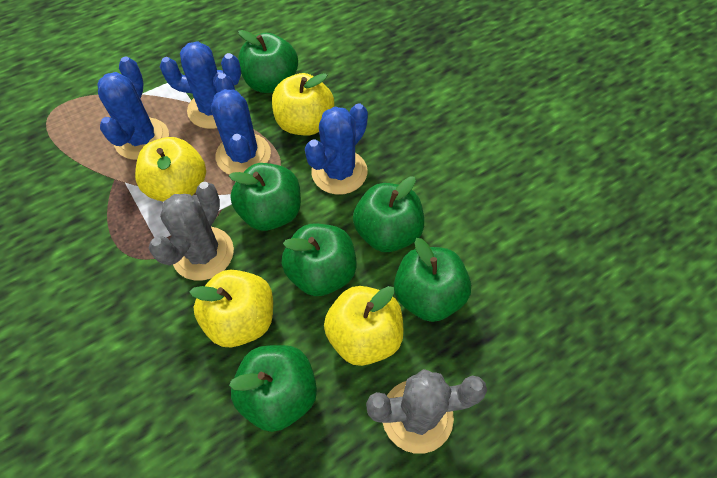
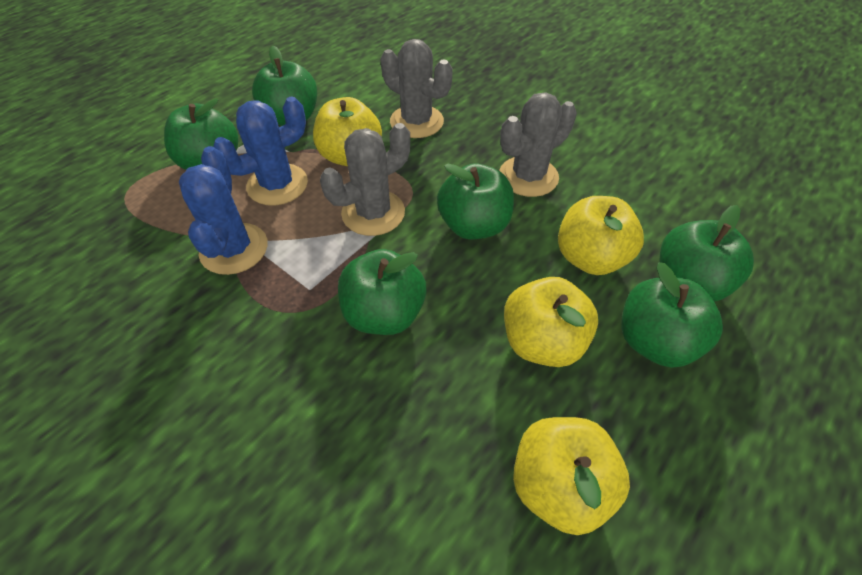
blue cactus: 4 -> 2
grey cactus: 2 -> 3

